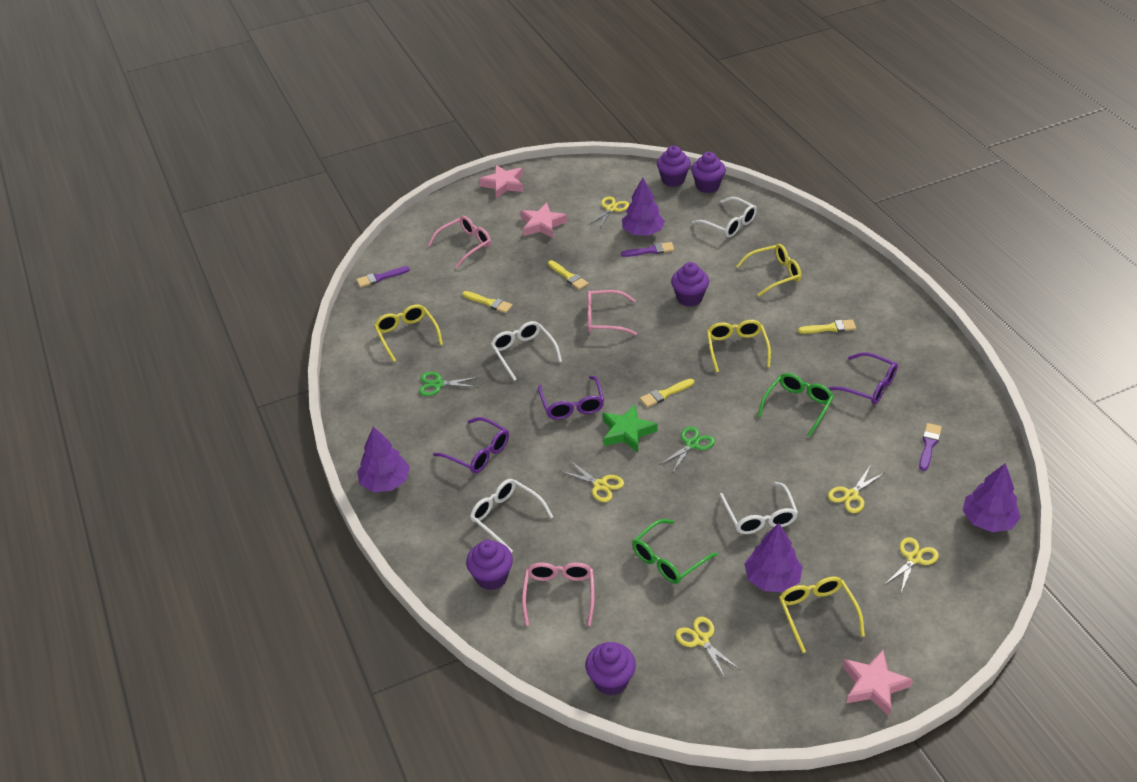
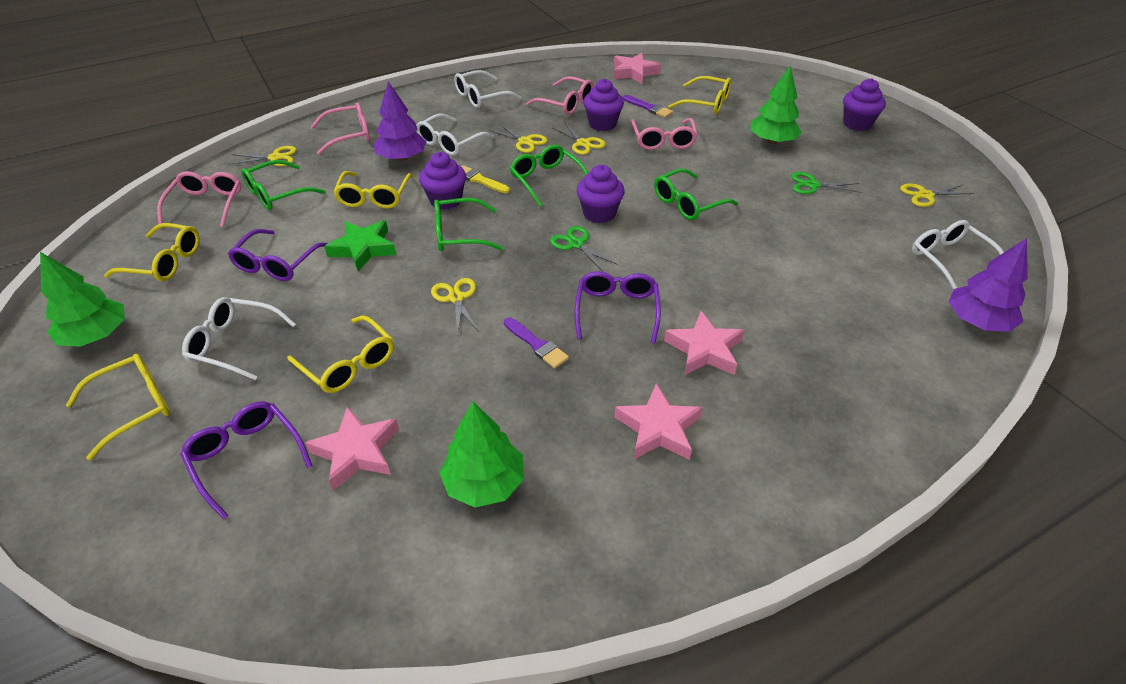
green glasses: 2 -> 4
green tree: 0 -> 3
pink glasses: 3 -> 4
pink star: 3 -> 4
purple brush: 3 -> 2
purple cupcake: 5 -> 4
purple tree: 4 -> 2
yellow brush: 4 -> 1
yellow glasses: 4 -> 5

